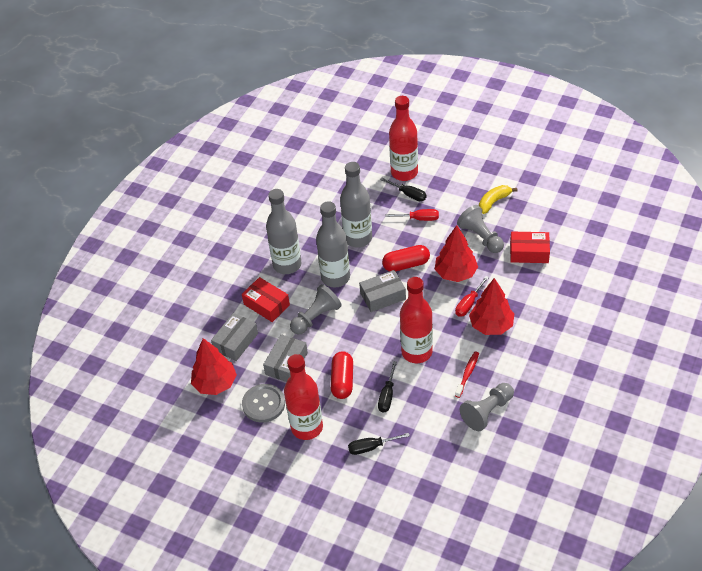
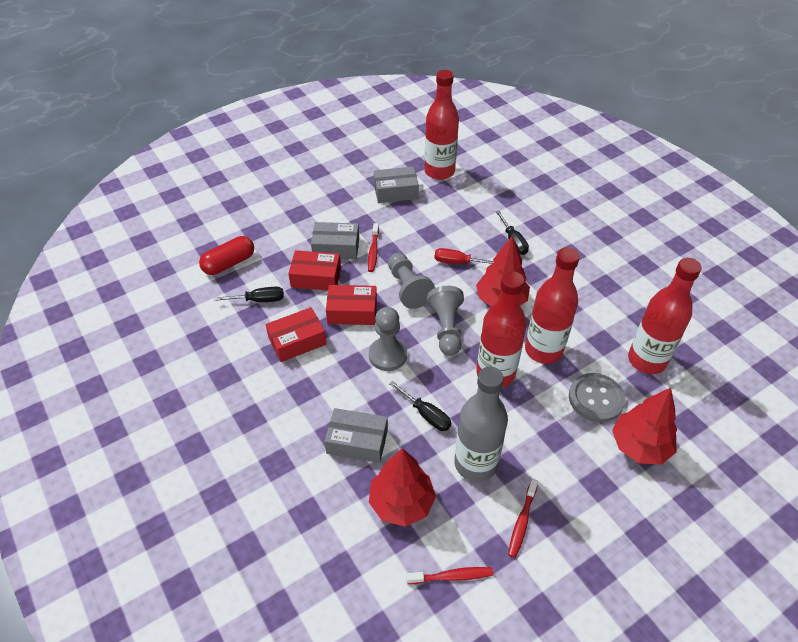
grey bottle: 3 -> 1
red bottle: 3 -> 4
red box: 2 -> 3
red capsule: 2 -> 1
red screwdriver: 2 -> 1
red toothbrush: 1 -> 3
yellow banana: 1 -> 0

